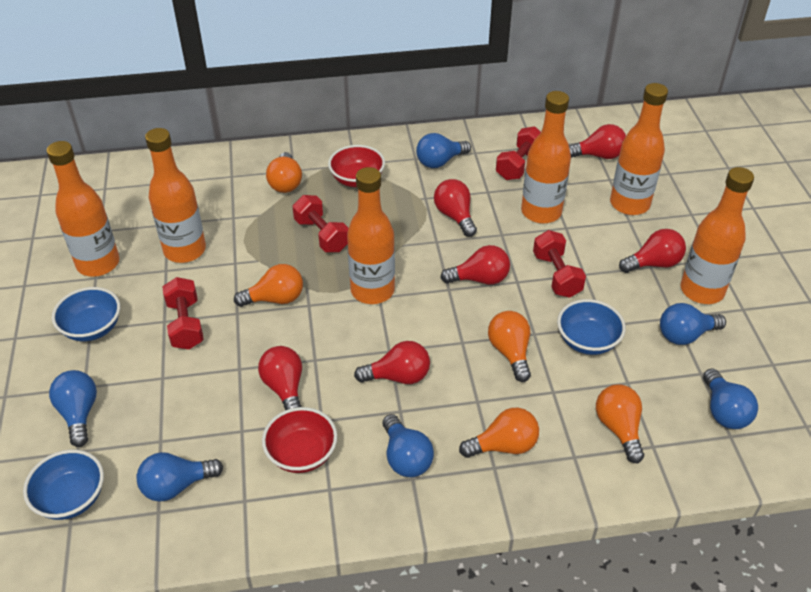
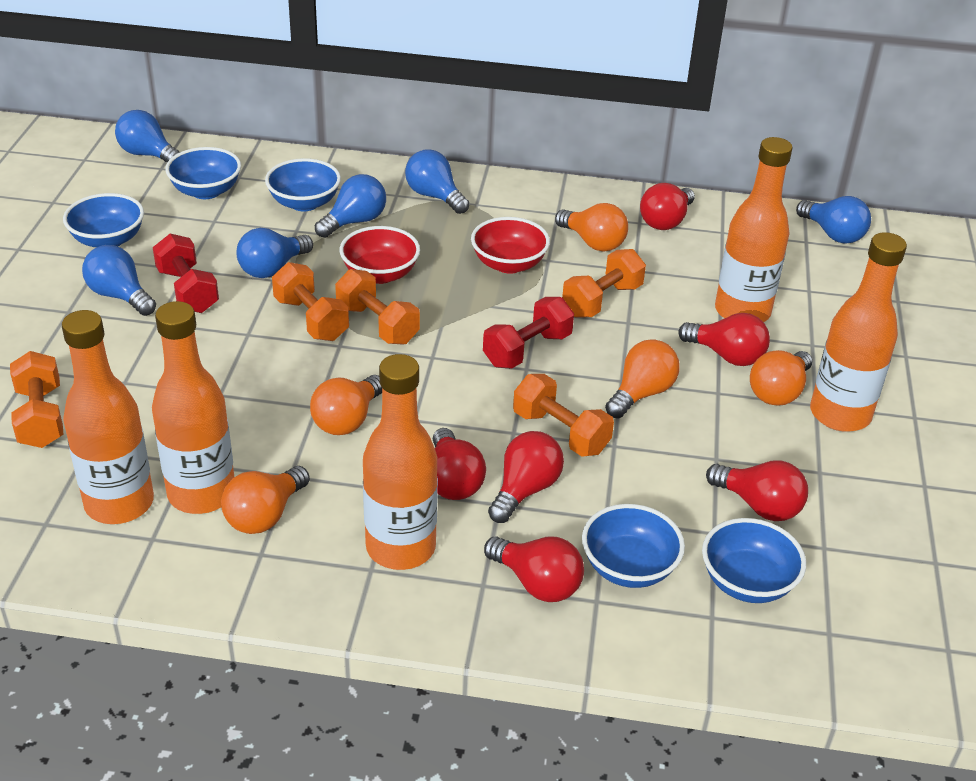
blue bowl: 3 -> 5
orange bottle: 6 -> 5
orange dumbbell: 0 -> 5
red dumbbell: 4 -> 2

